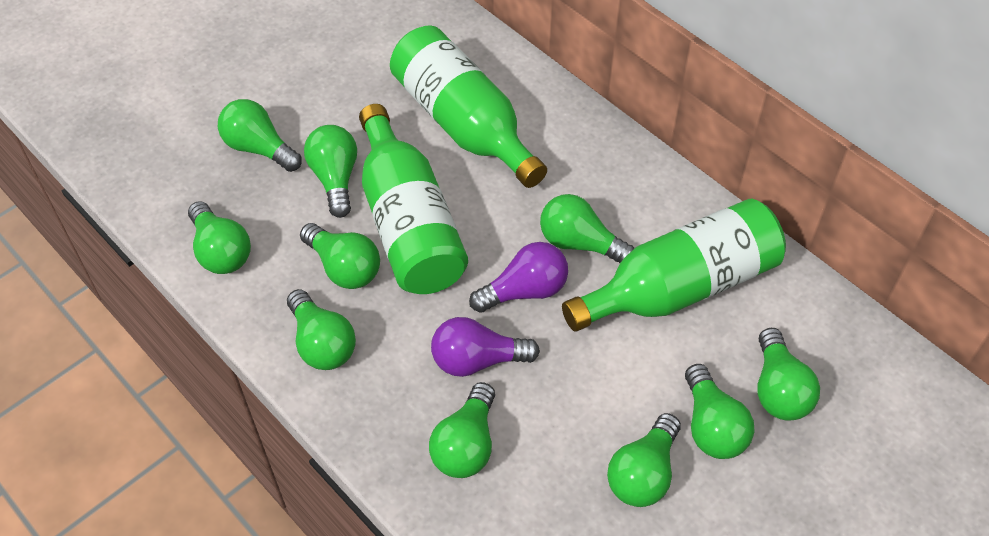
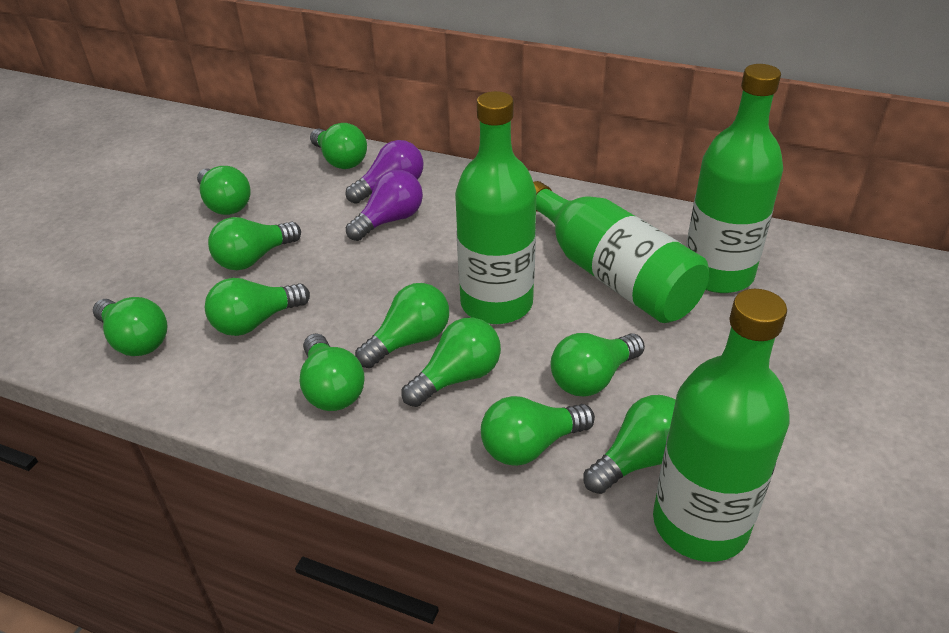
green bottle: 3 -> 4
green light bulb: 10 -> 11

